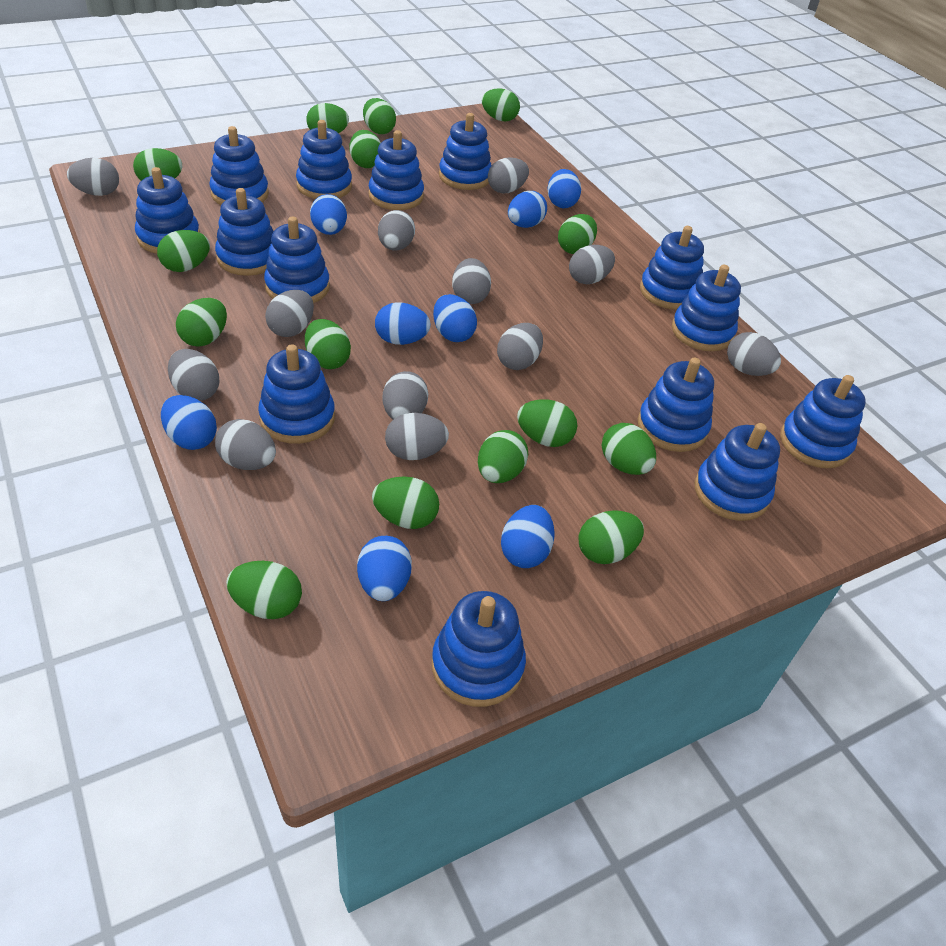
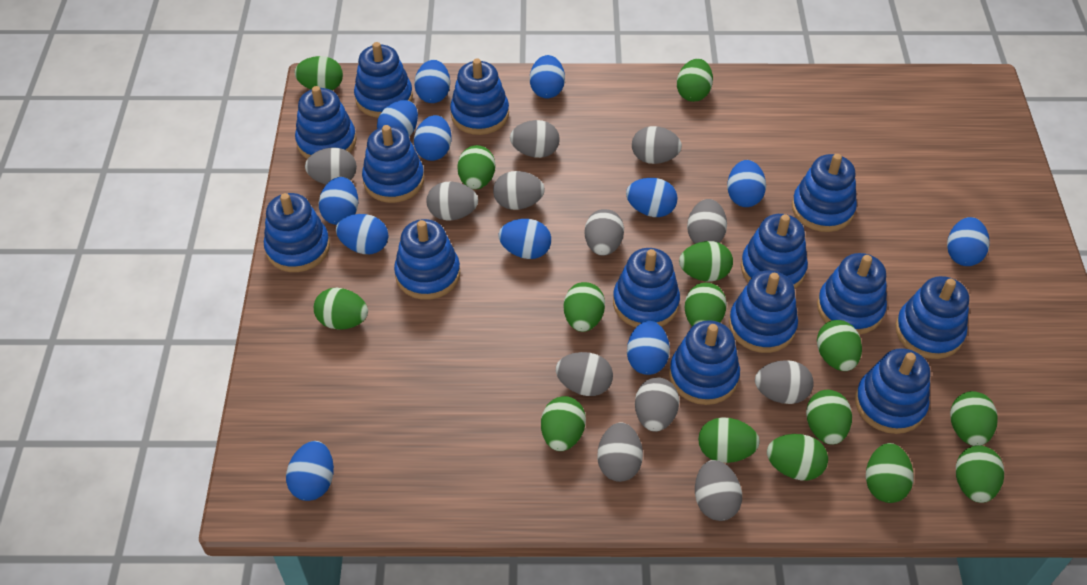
blue egg: 8 -> 12

